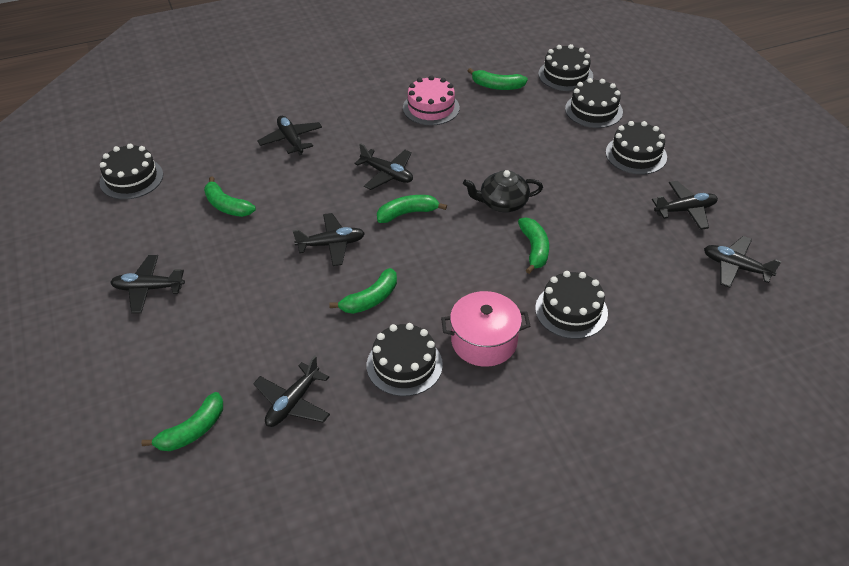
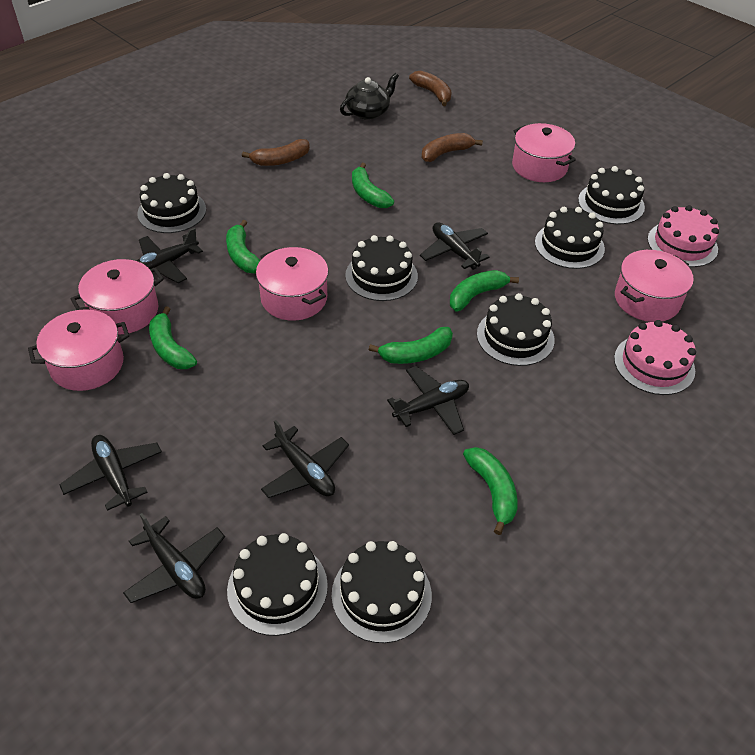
black cake: 6 -> 7
black plane: 7 -> 6
brown banana: 0 -> 3
pink cake: 1 -> 2
pink pot: 1 -> 5

